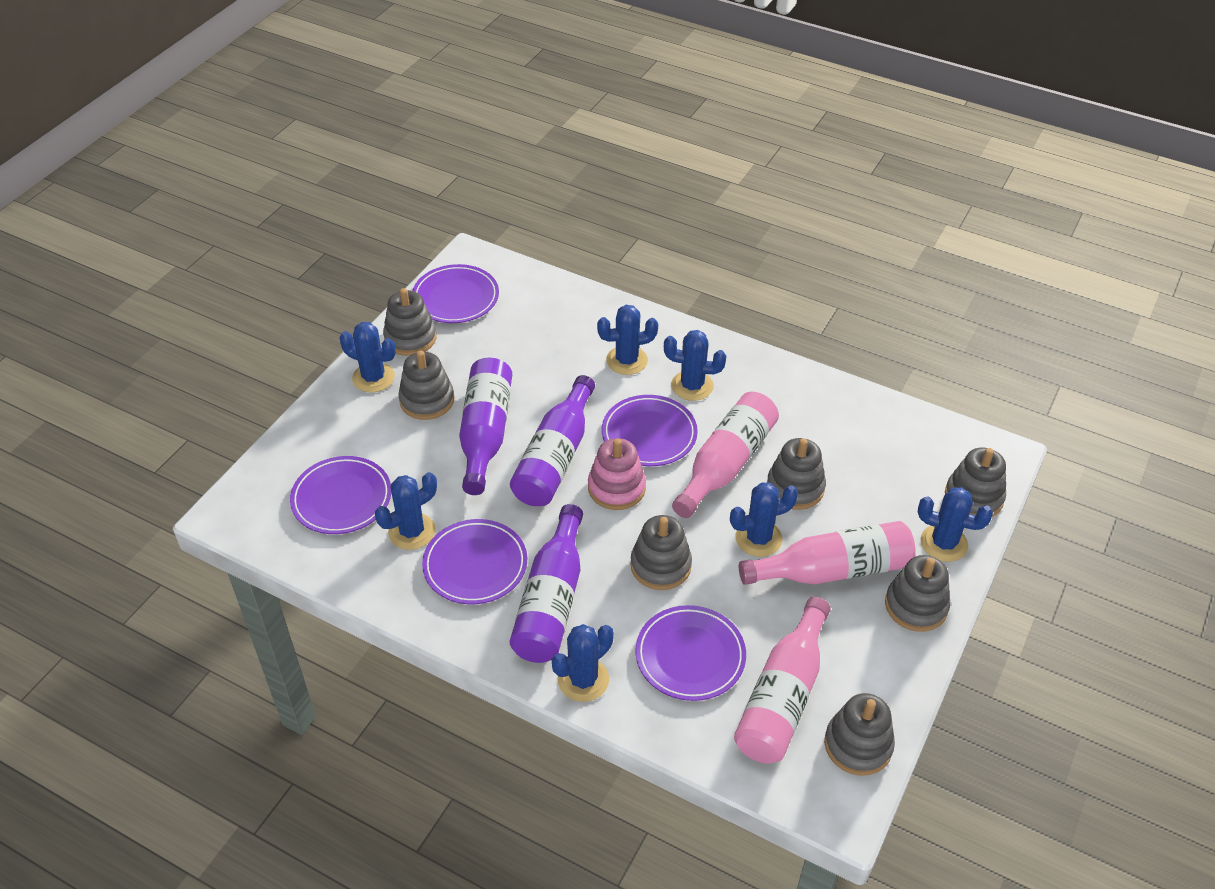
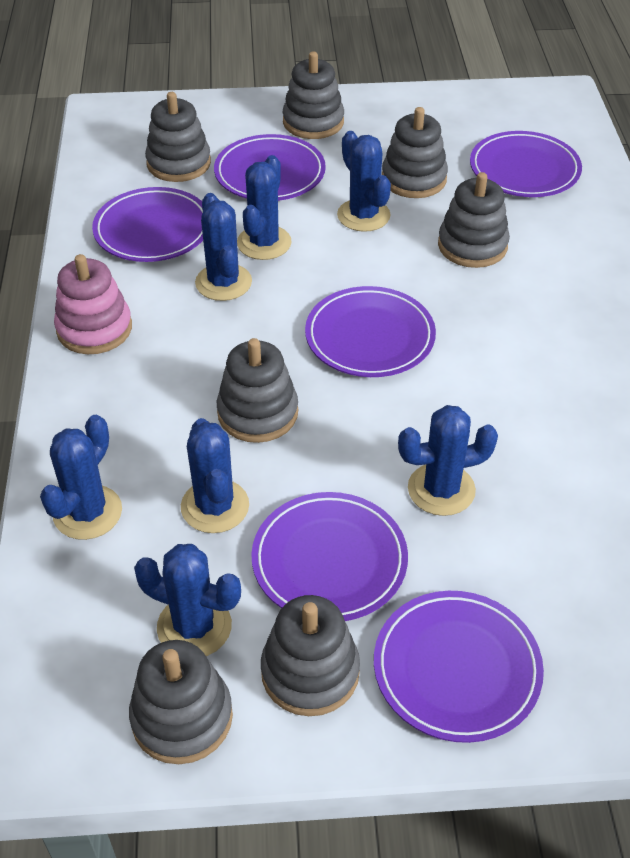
pink bottle: 3 -> 0
purple bottle: 3 -> 0
purple plate: 5 -> 6

